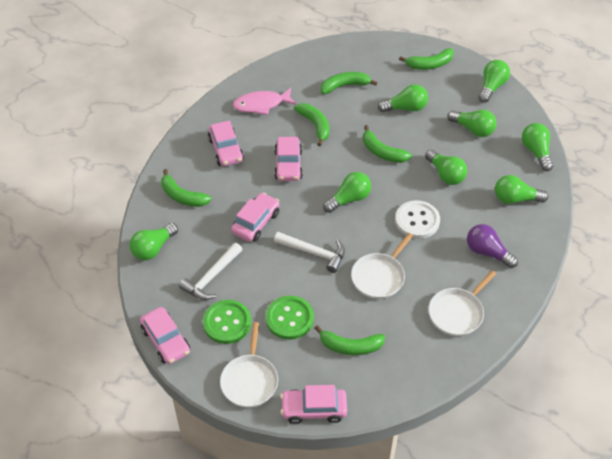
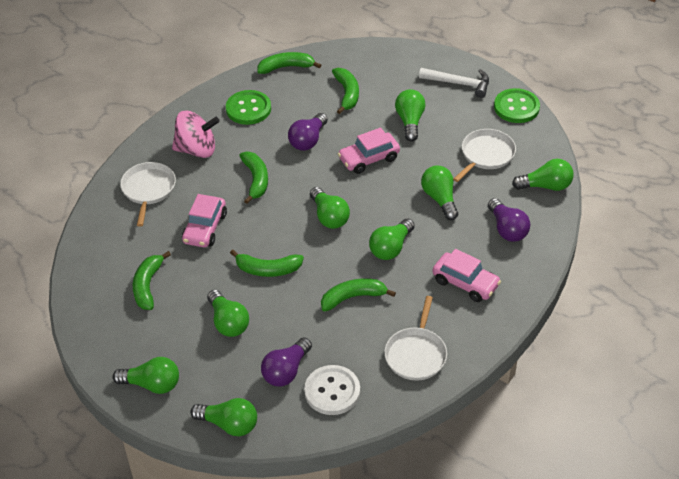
pink car: 5 -> 3
pink fish: 1 -> 0
pink spinning top: 0 -> 1
purple light bulb: 1 -> 3
white hammer: 2 -> 1

